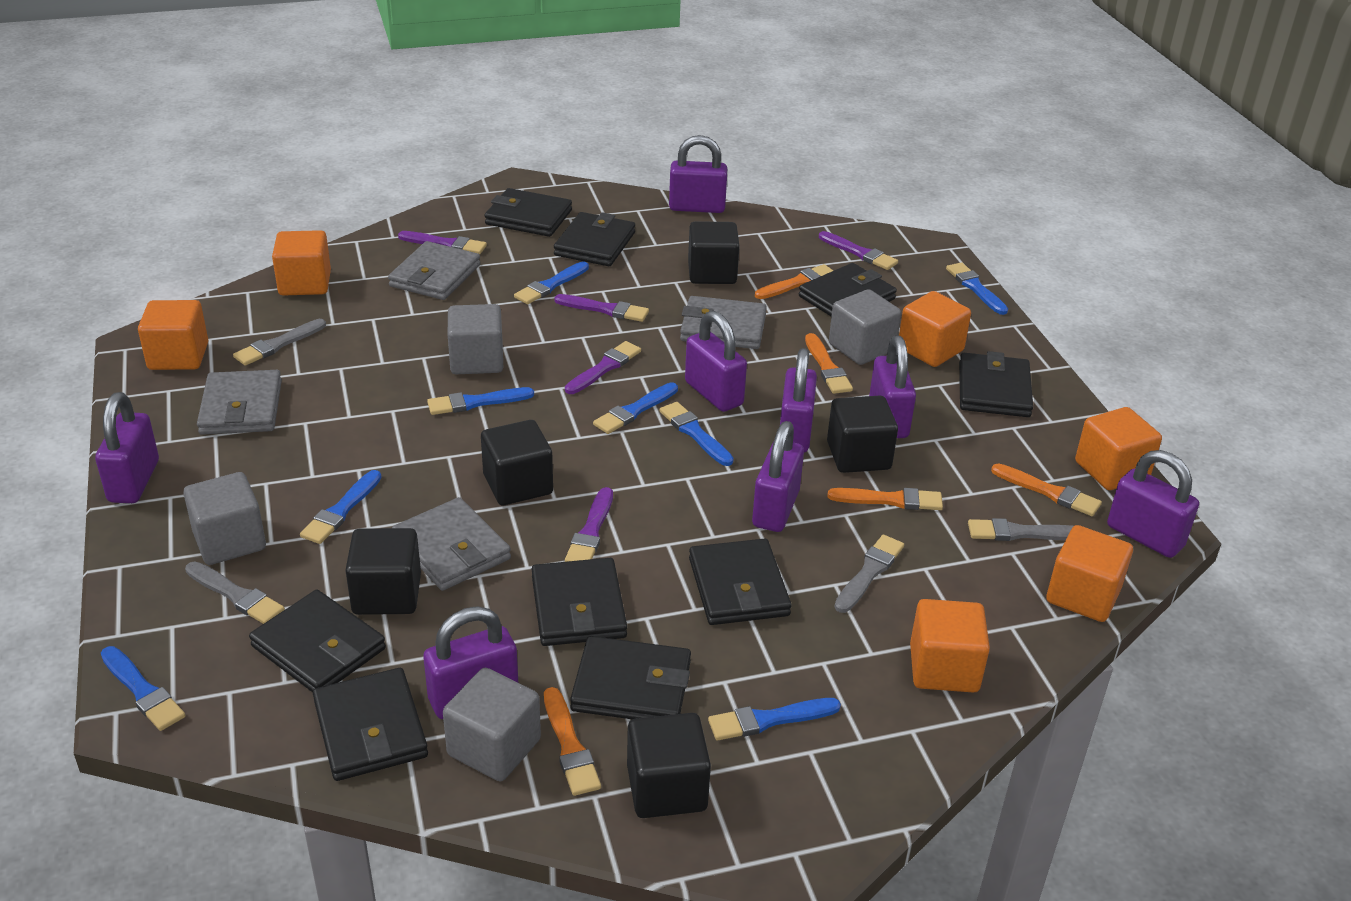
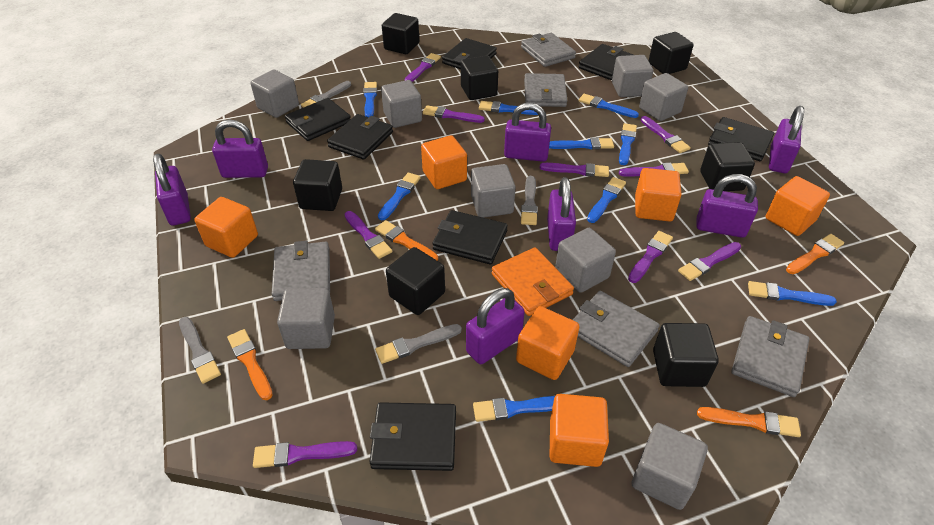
black cube: 5 -> 7
black wallet: 9 -> 7
blue brush: 8 -> 9
grey cube: 4 -> 8
grey wallet: 4 -> 5
orange brush: 5 -> 4
orange wallet: 0 -> 1
purple brush: 5 -> 9
purple padlock: 8 -> 7

